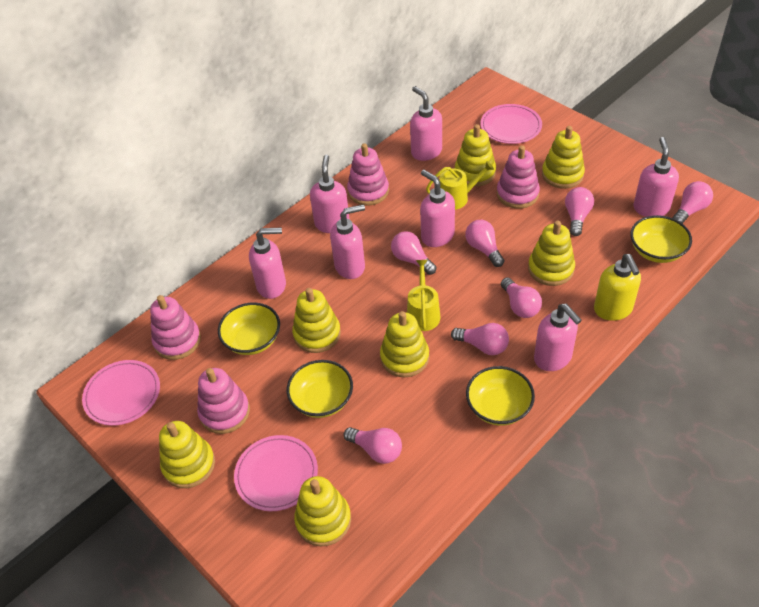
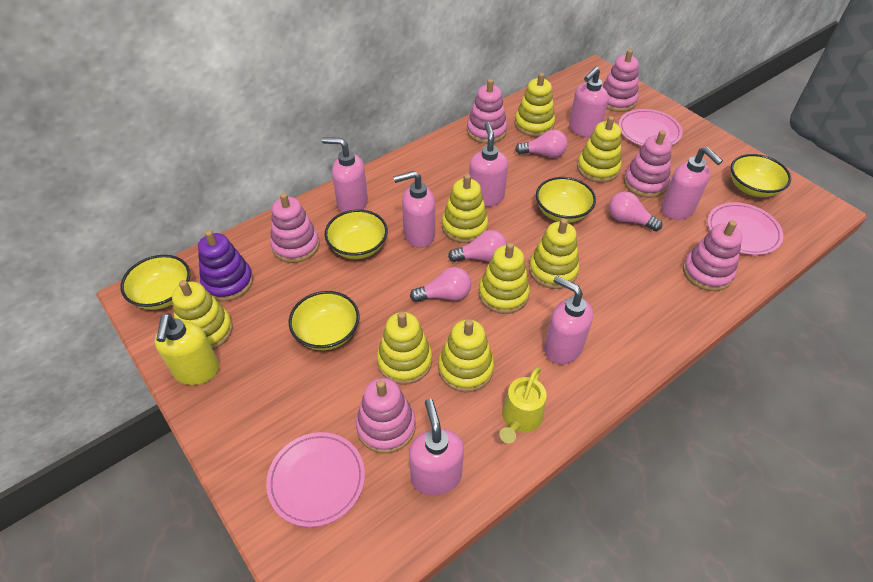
pink light bulb: 7 -> 4
pink stacking toy: 4 -> 6
purple stacking toy: 0 -> 1
yellow bowl: 4 -> 5
yellow stacking toy: 7 -> 8
yellow watering can: 2 -> 1

